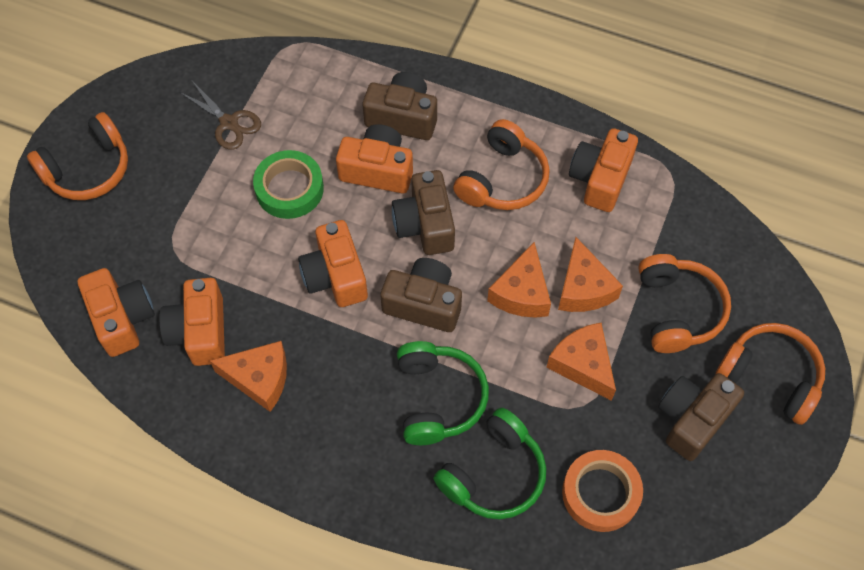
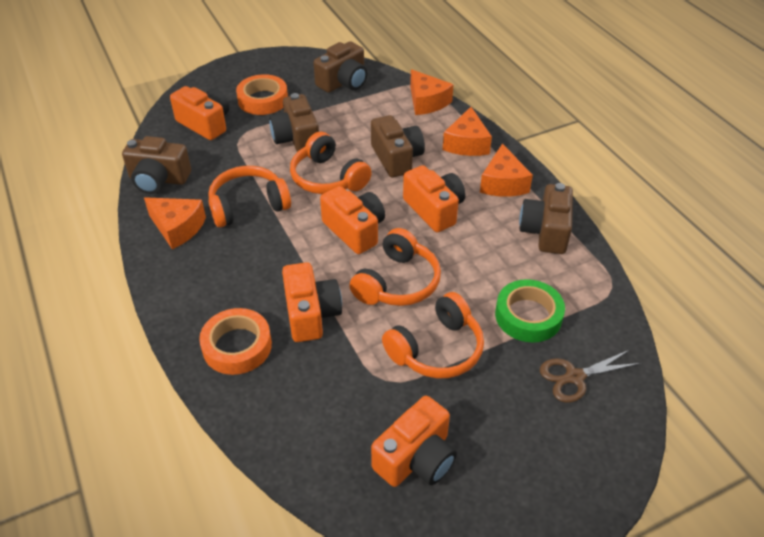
brown camera: 4 -> 5
green headphones: 2 -> 0
orange tape: 1 -> 2

